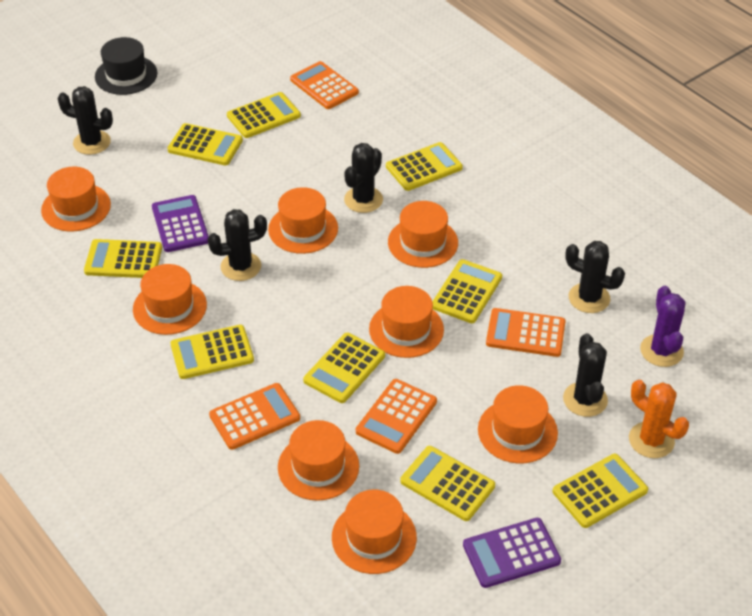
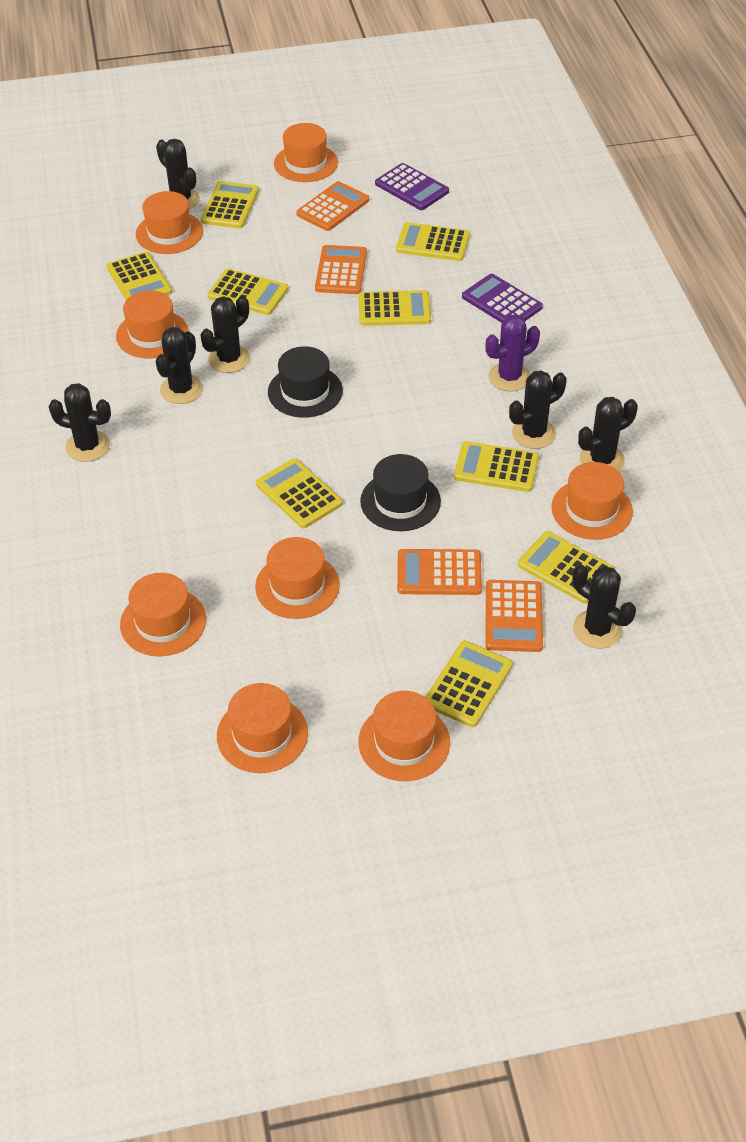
black cactus: 5 -> 7
black hat: 1 -> 2
orange cactus: 1 -> 0

